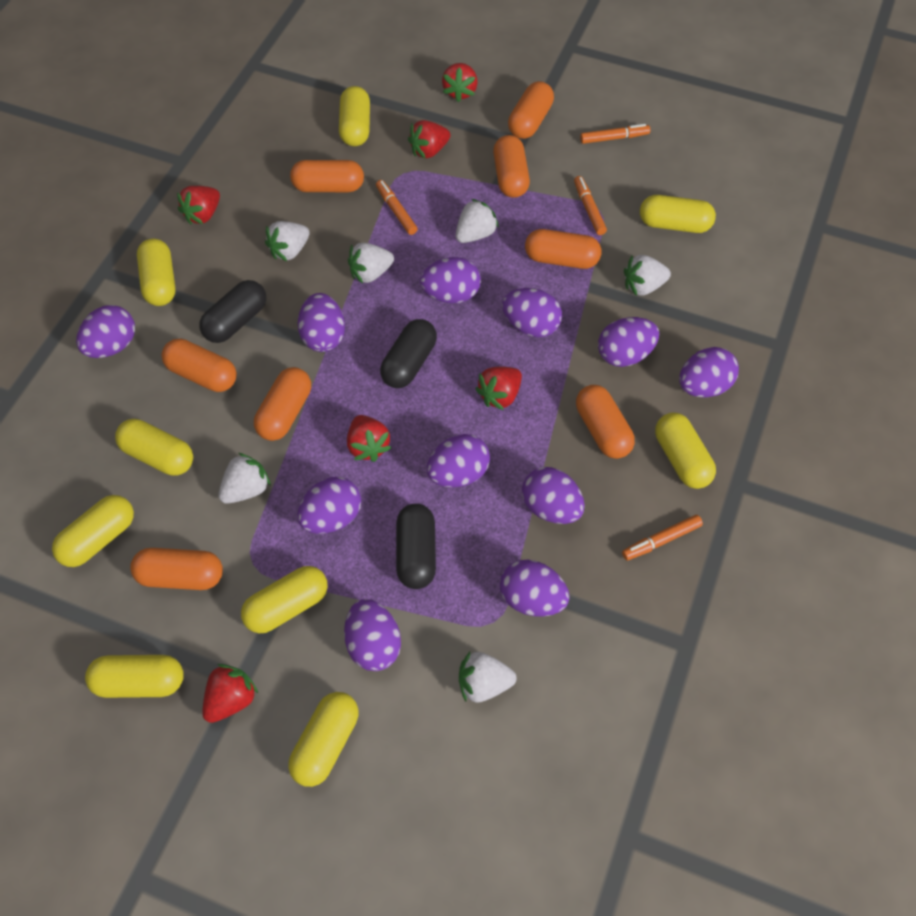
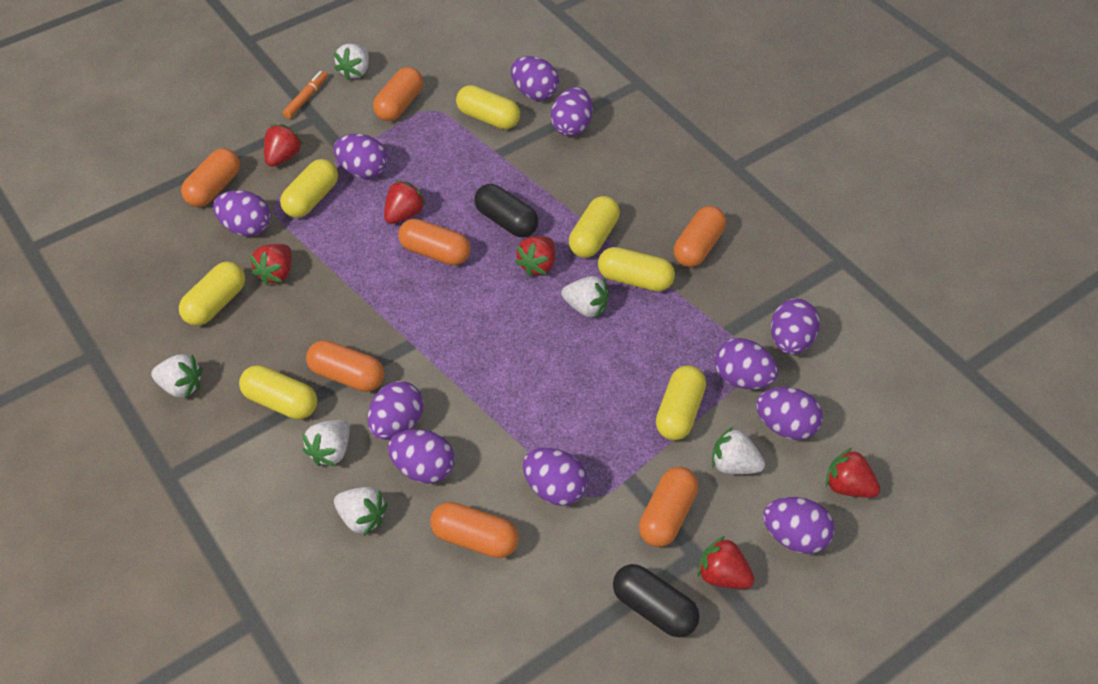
black capsule: 3 -> 2
orange capsule: 8 -> 7
orange marker: 4 -> 1
yellow capsule: 9 -> 7

